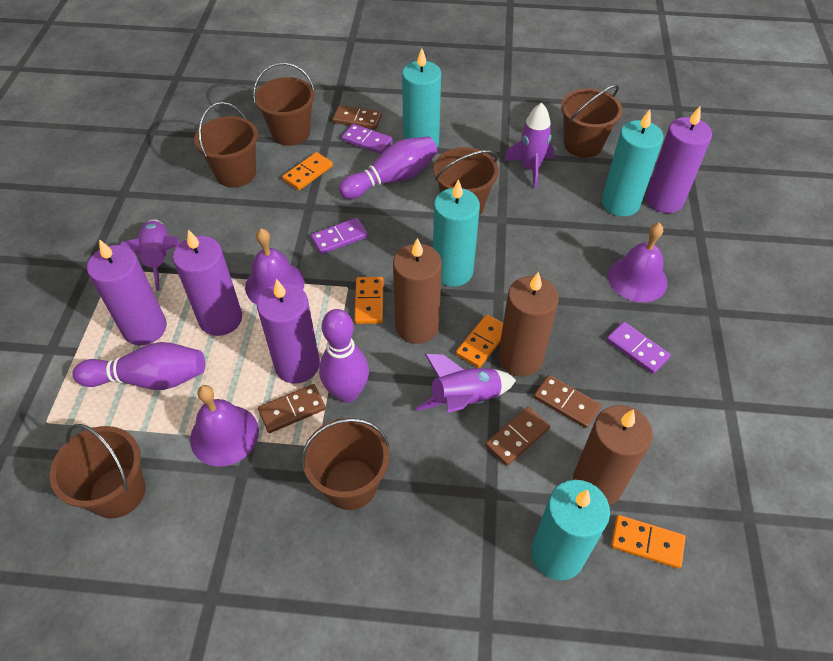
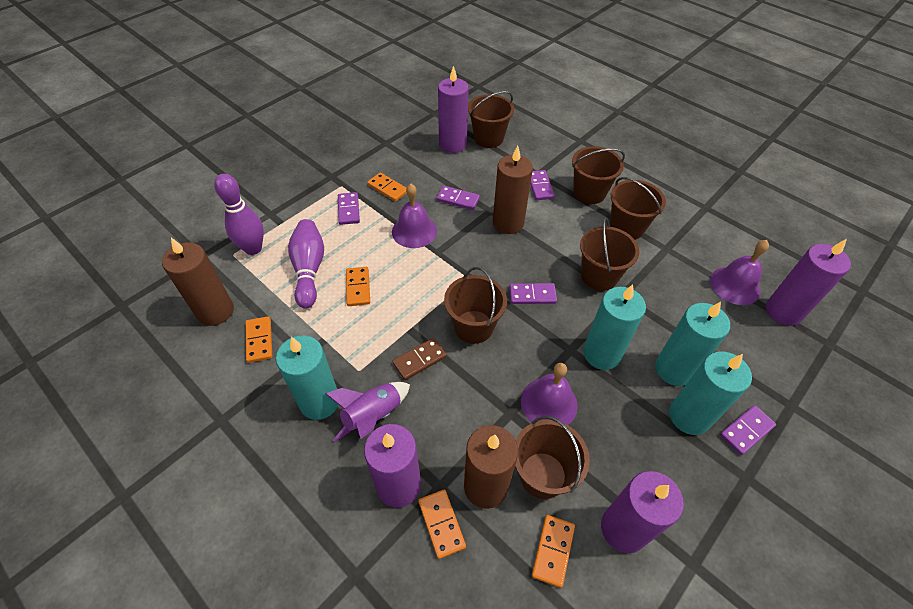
brown domino: 4 -> 1
orange domino: 4 -> 5
purple bowling pin: 3 -> 2
purple domino: 3 -> 5
purple rocket: 3 -> 1

